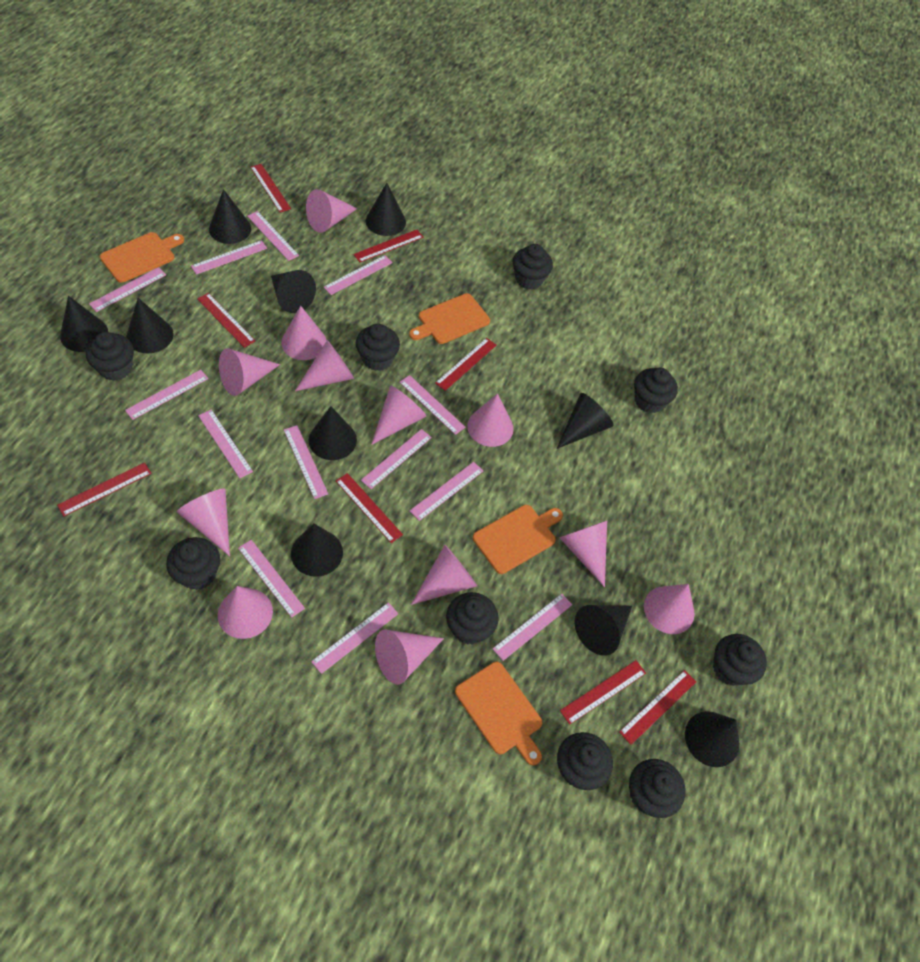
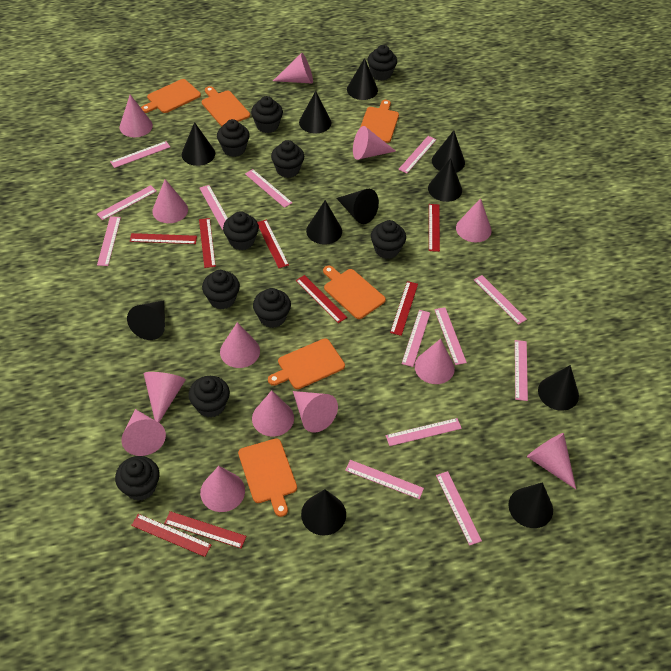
black cone: 10 -> 11
black cupcake: 9 -> 10
orange cutting board: 4 -> 6
pink cone: 12 -> 13

